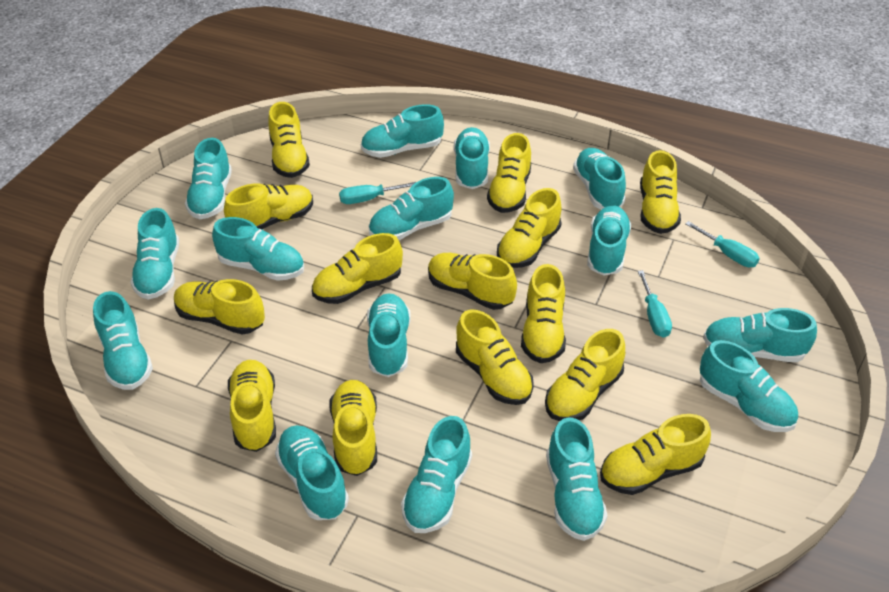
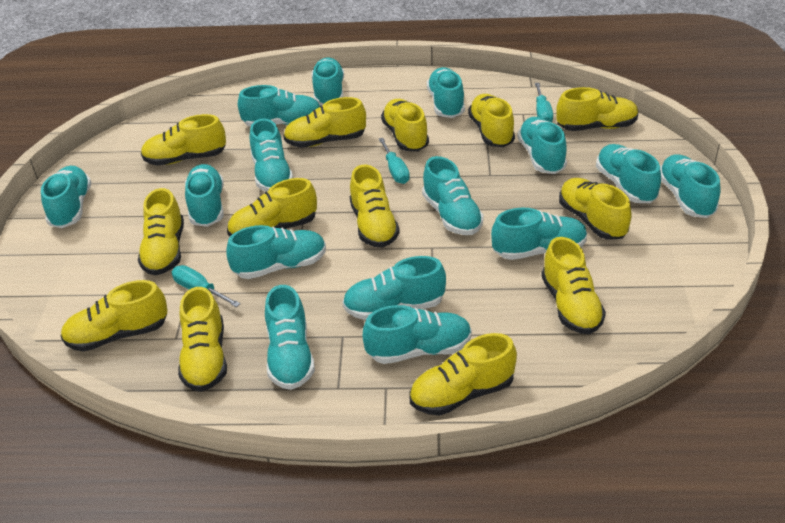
yellow shoe: 14 -> 13

